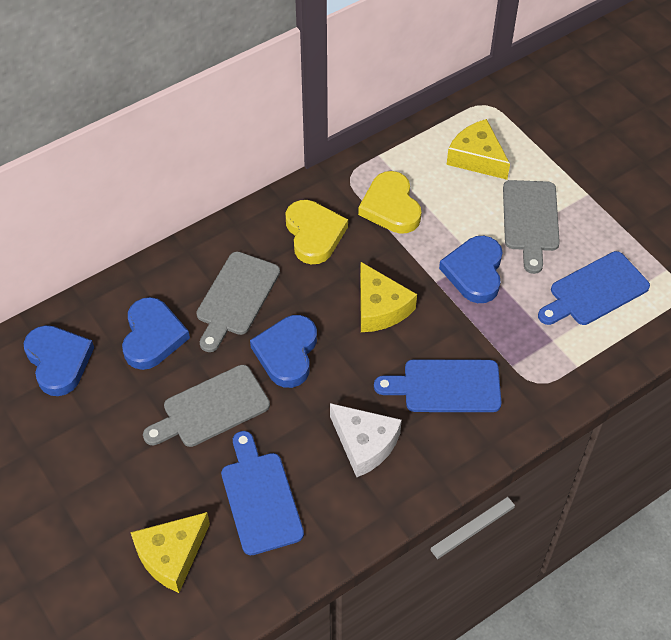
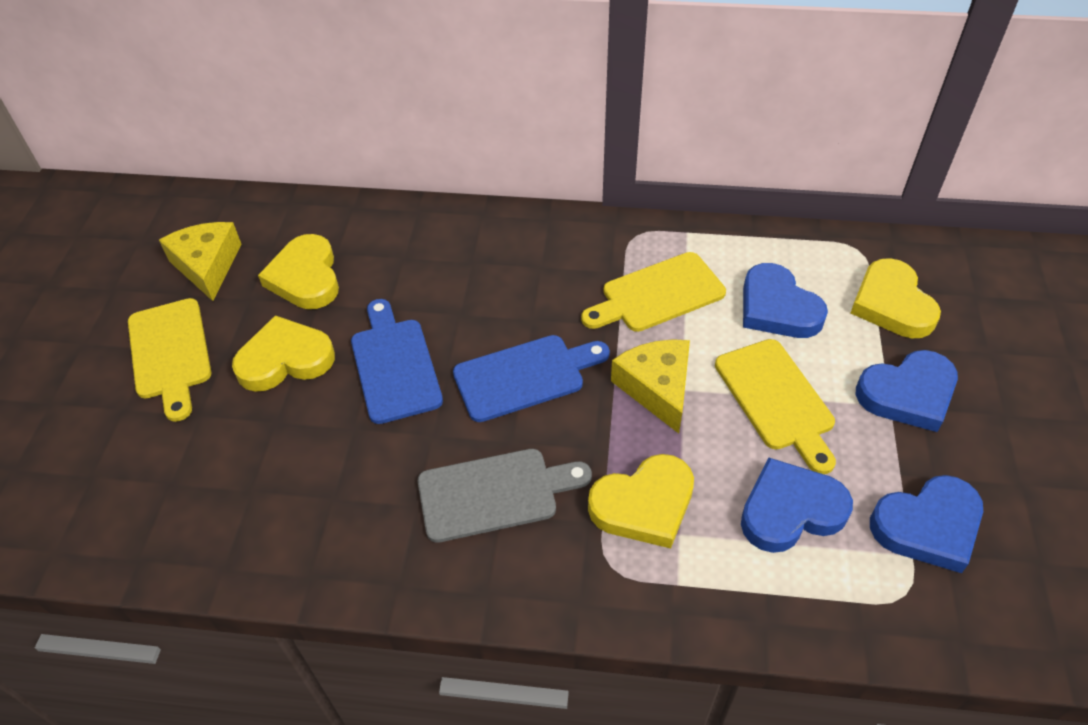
blue cutting board: 3 -> 2
grey cutting board: 3 -> 1
white cheese: 1 -> 0
yellow cheese: 3 -> 2
yellow cutting board: 0 -> 3
yellow heart: 2 -> 4

